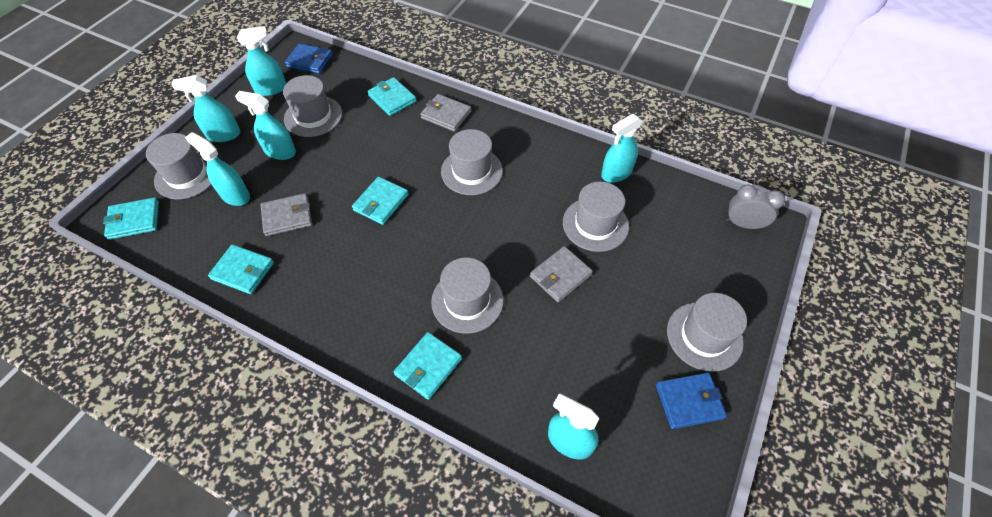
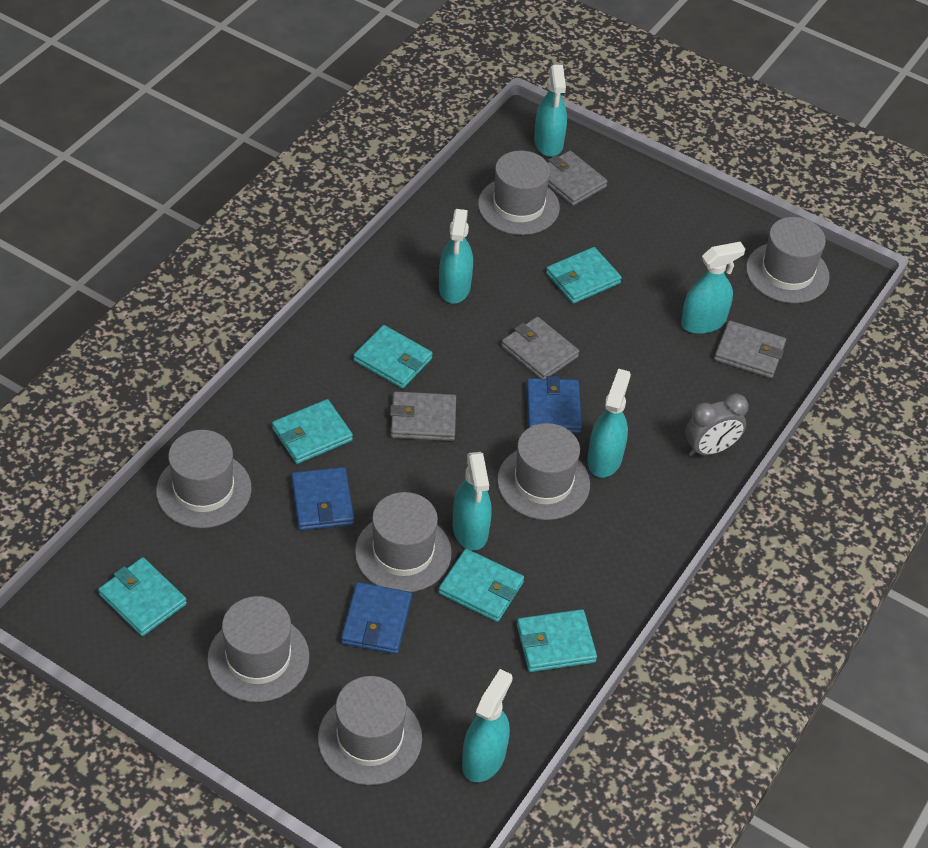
blue wallet: 2 -> 3
grey hat: 6 -> 7
grey wallet: 3 -> 4
turquoise wallet: 5 -> 6

